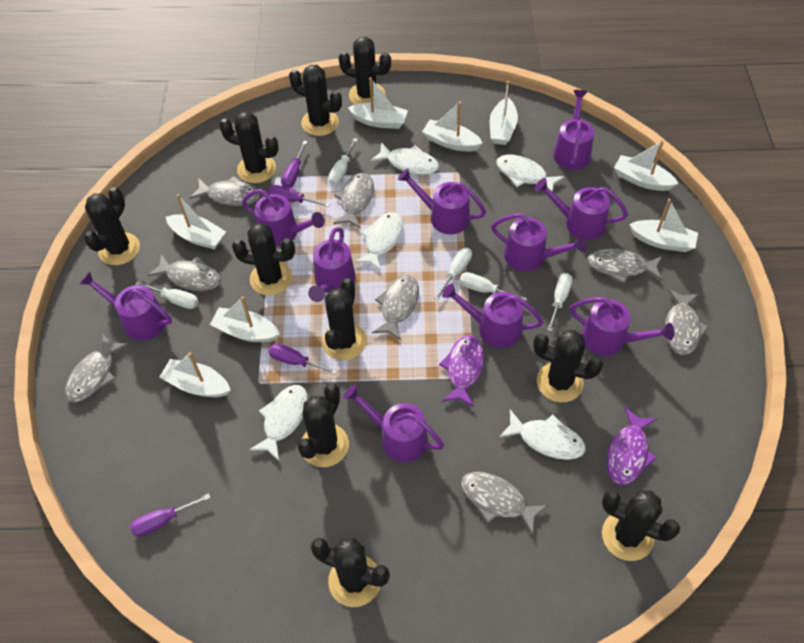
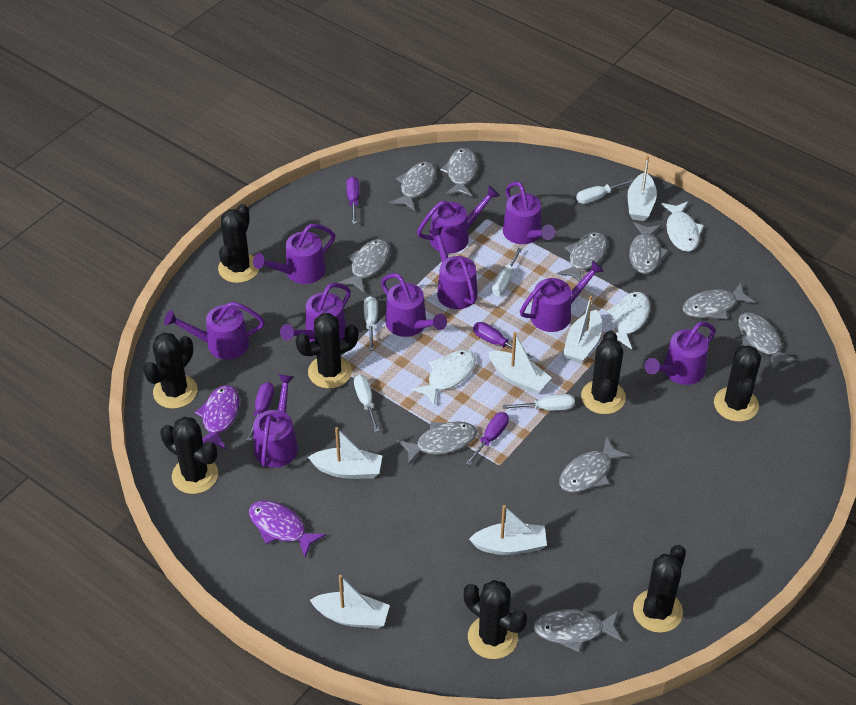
black cactus: 10 -> 8
grey fish: 8 -> 10
white boat: 8 -> 6
white fish: 5 -> 3

